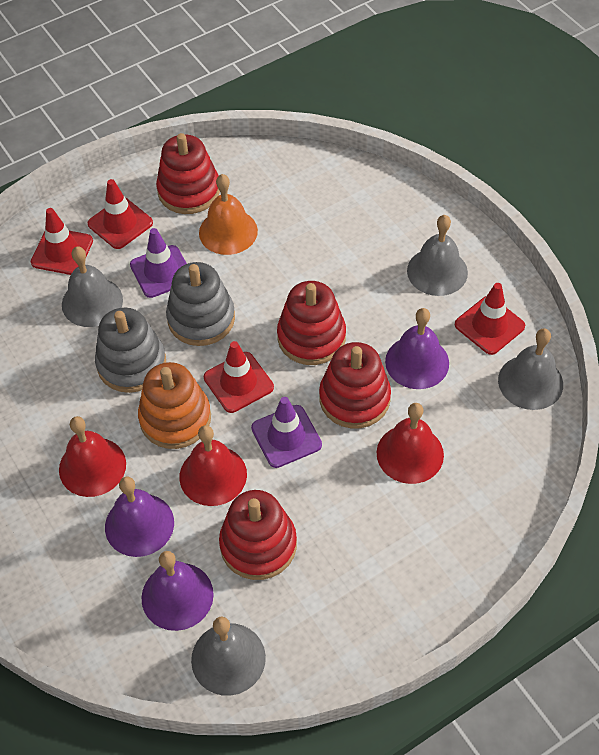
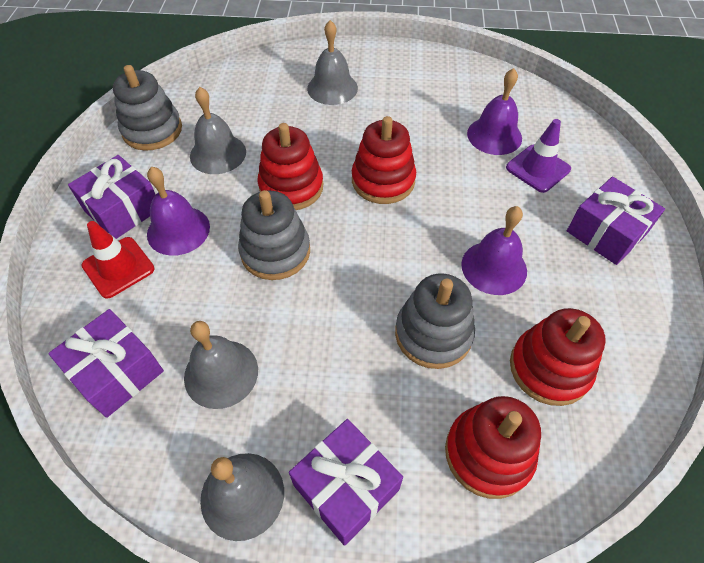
grey stacking toy: 2 -> 3
orange bell: 1 -> 0
orange stacking toy: 1 -> 0
purple gift: 0 -> 4
purple traffic cone: 2 -> 1
red bell: 3 -> 0
red traffic cone: 4 -> 1

